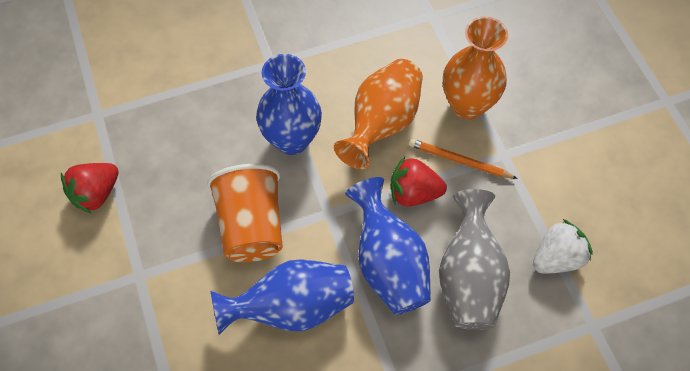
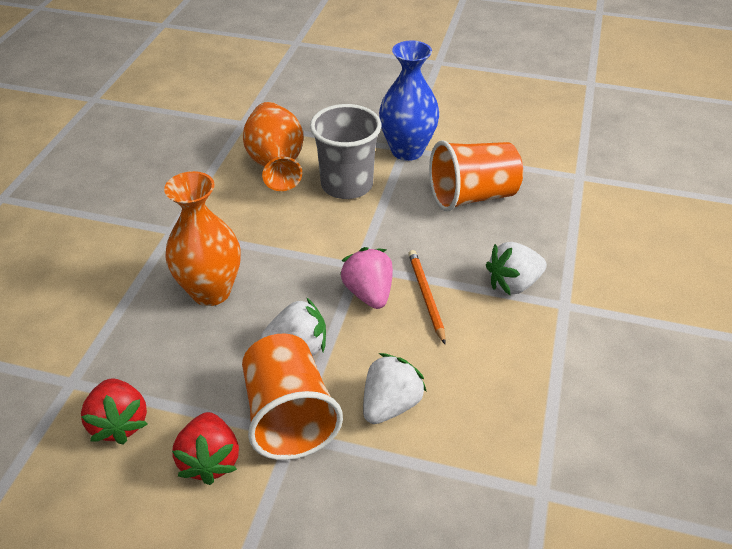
blue vase: 3 -> 1
grey cup: 0 -> 1
grey vase: 1 -> 0
orange cup: 1 -> 2
pink strawberry: 0 -> 1
white strawberry: 1 -> 3

